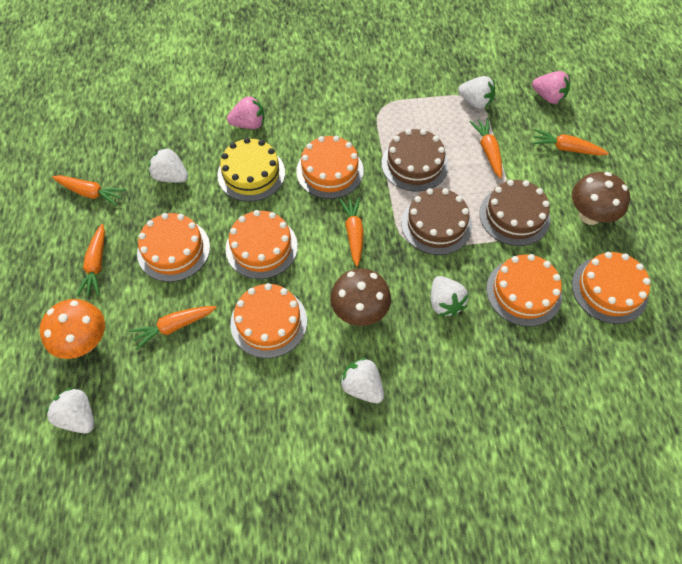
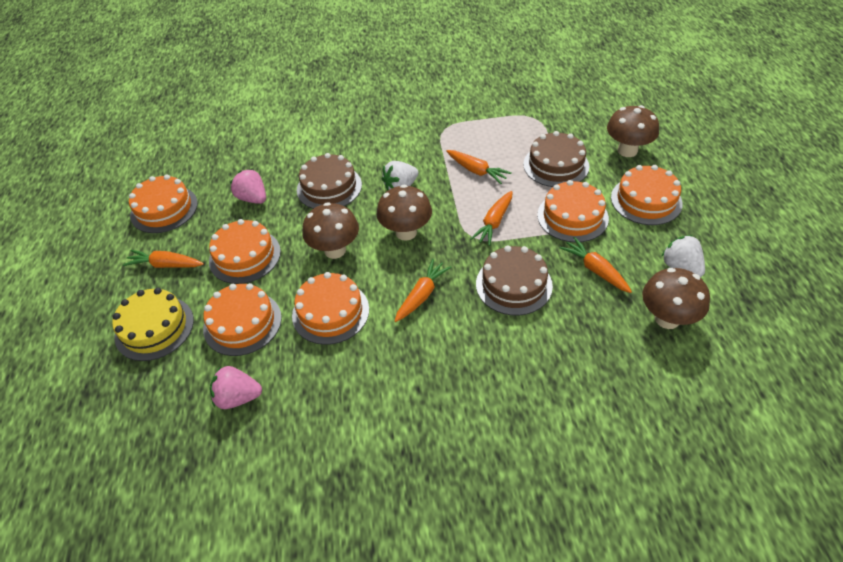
brown mushroom: 2 -> 4
orange carrot: 6 -> 5
orange mushroom: 1 -> 0
white strawberry: 5 -> 2

